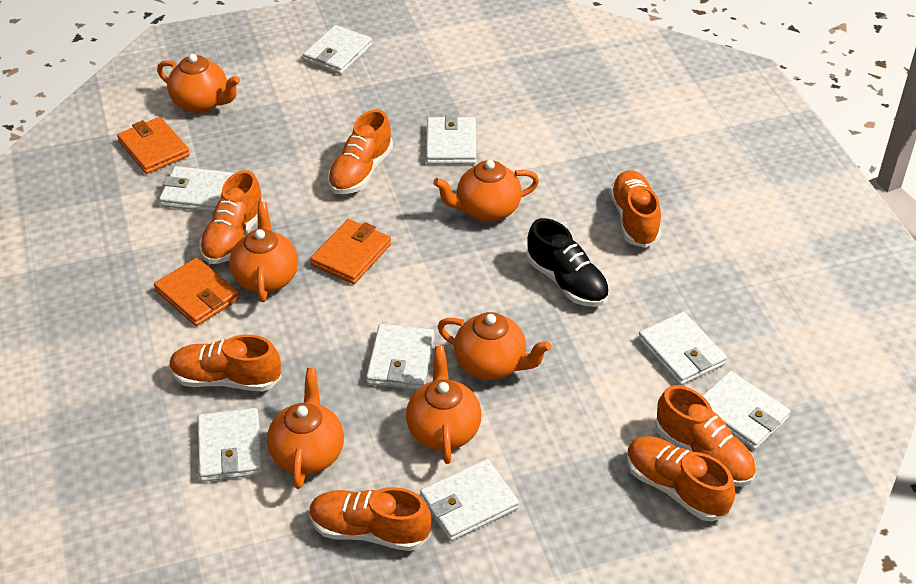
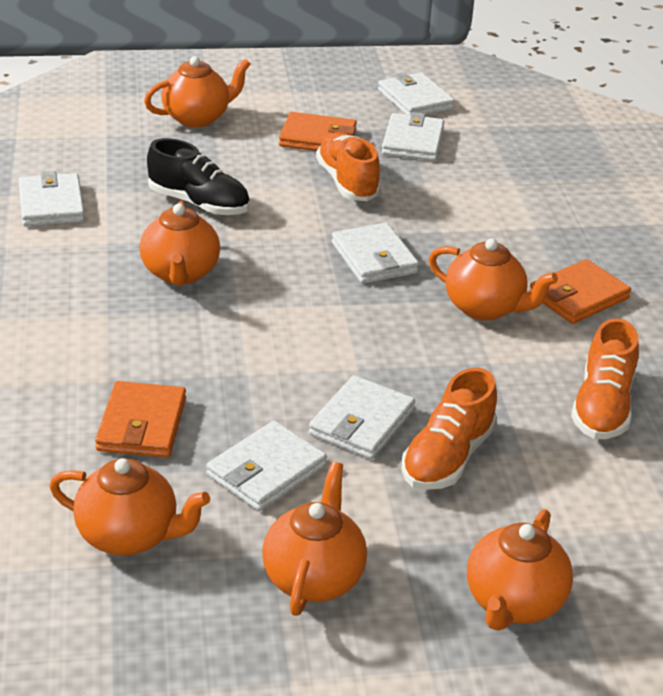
orange shoe: 7 -> 3
white wallet: 8 -> 6

